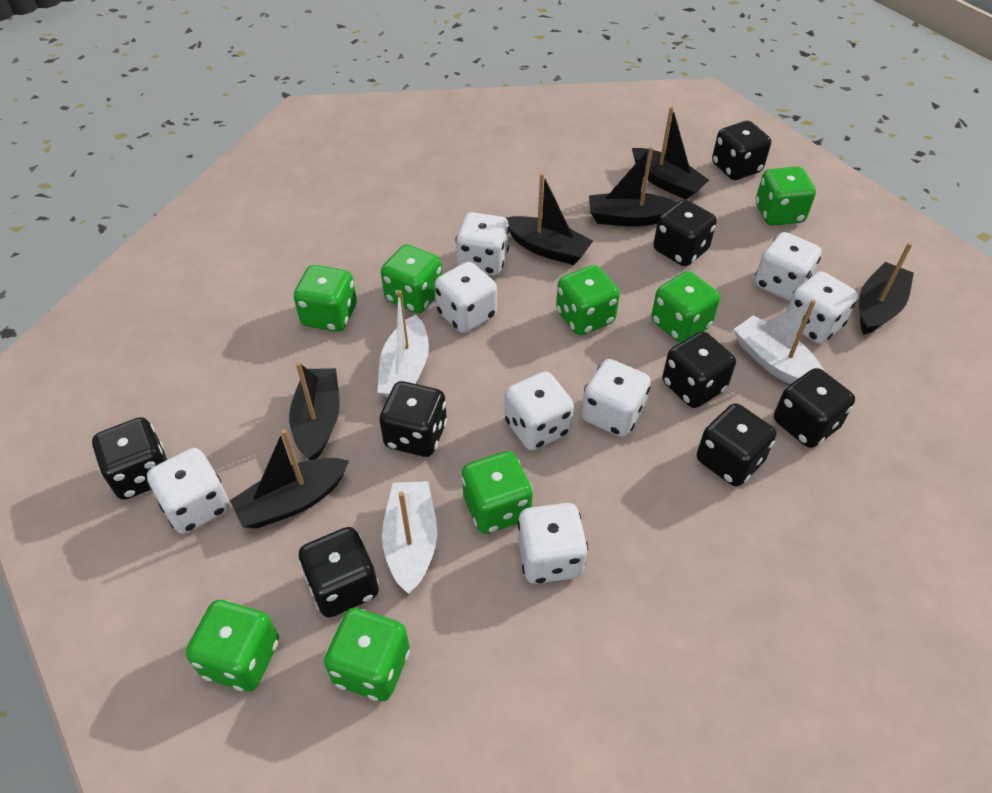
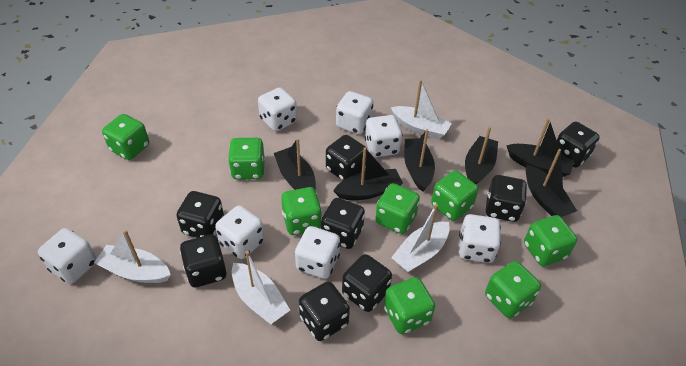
white boat: 3 -> 4
white dice: 8 -> 7

